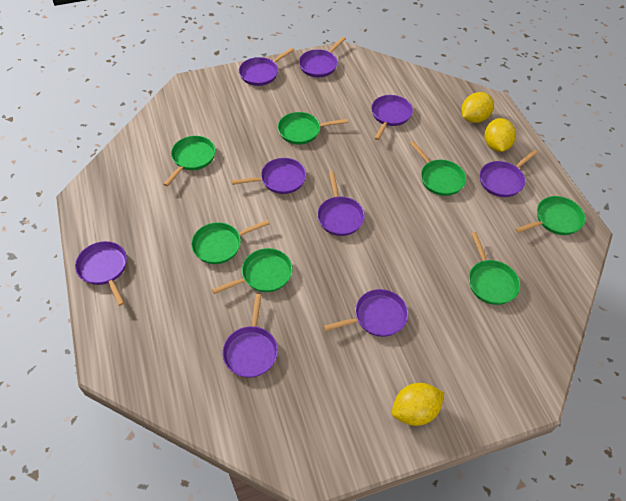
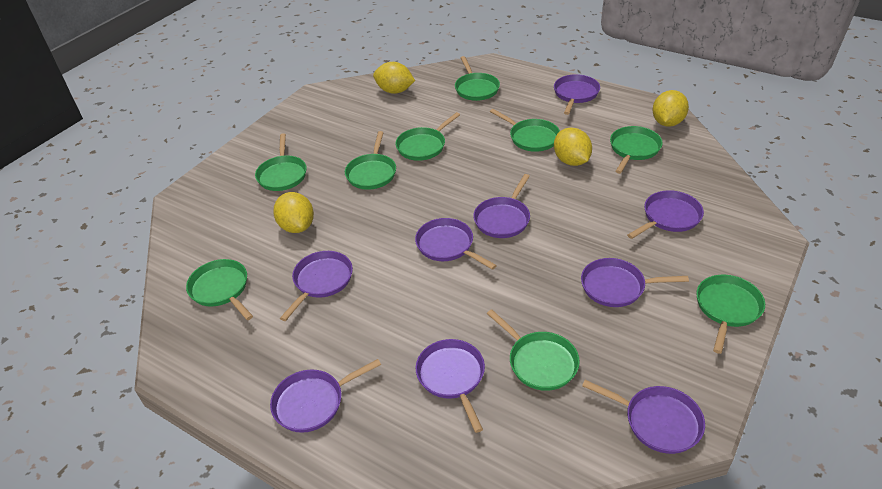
green pan: 7 -> 9
yellow lemon: 3 -> 4

